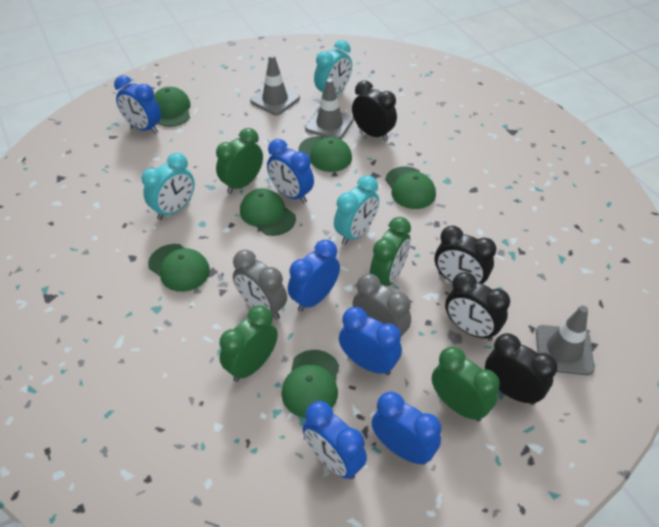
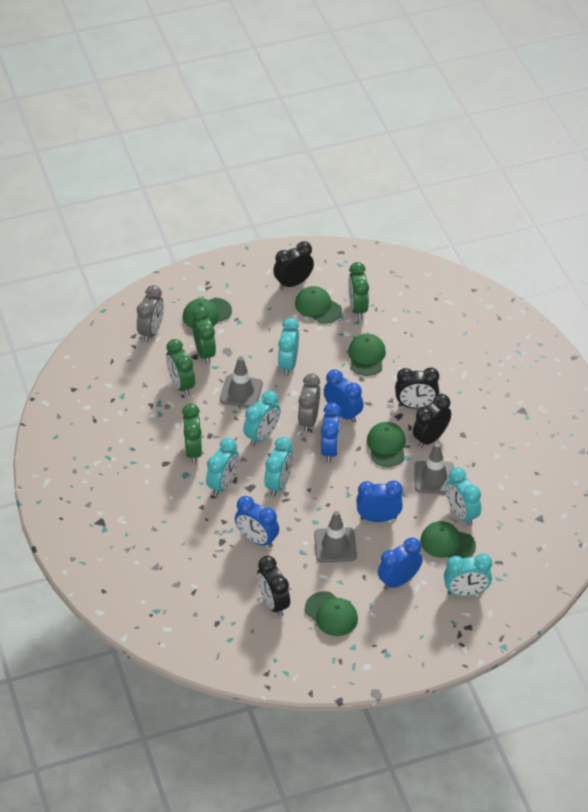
blue clock: 6 -> 5
turquoise clock: 3 -> 6

